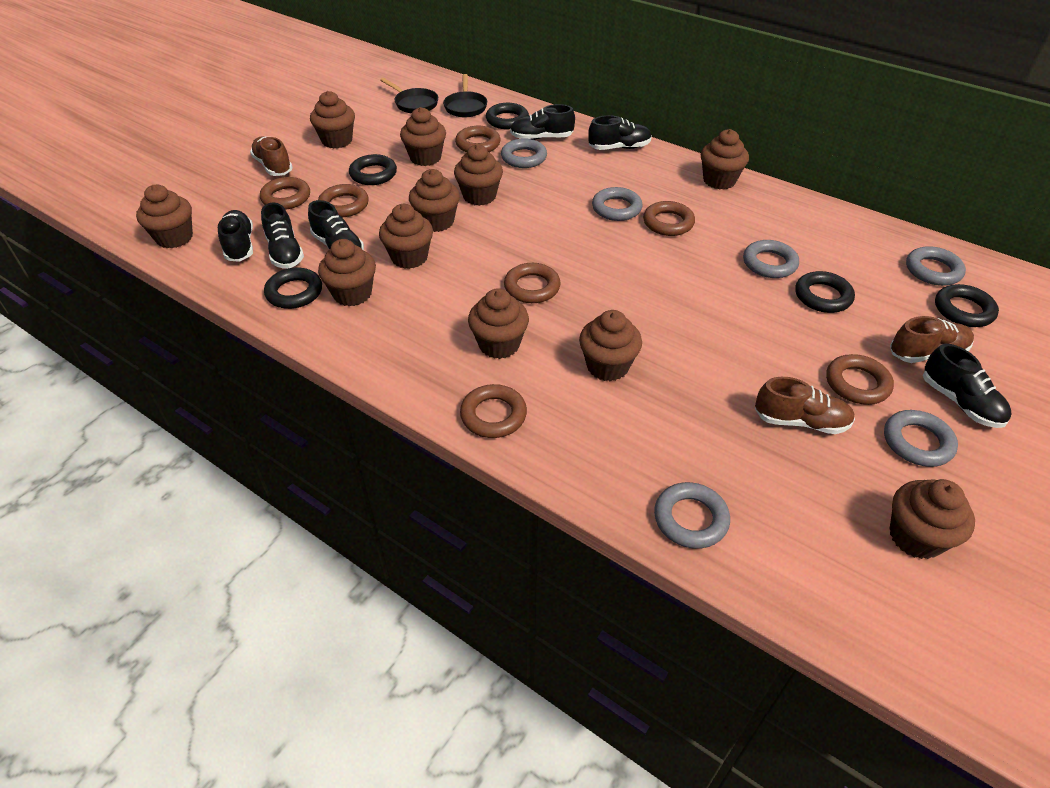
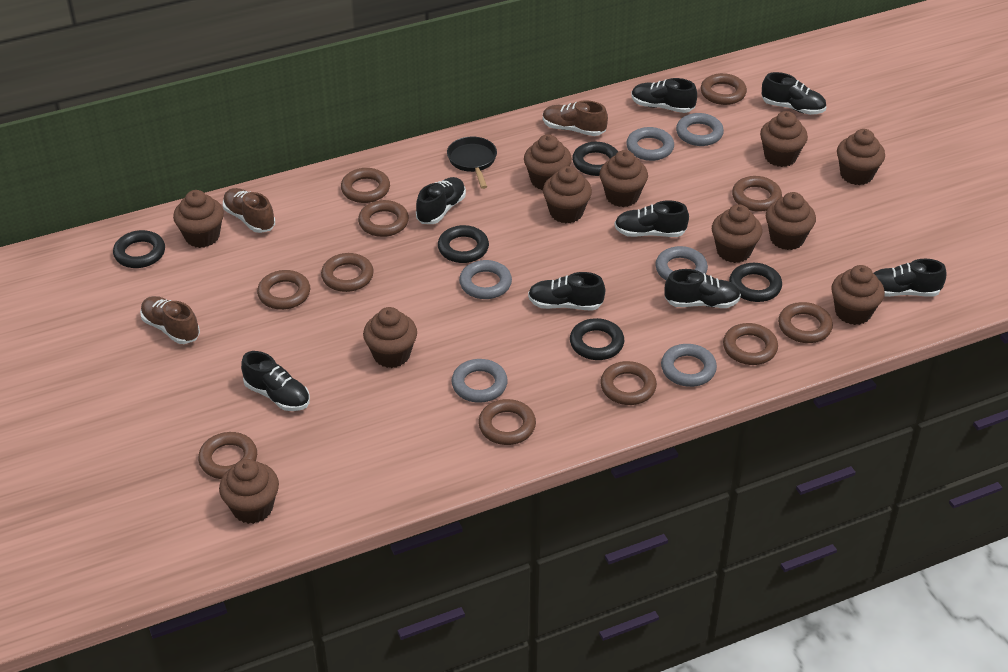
black pan: 2 -> 1
black shoe: 6 -> 8
brown ring: 7 -> 11

